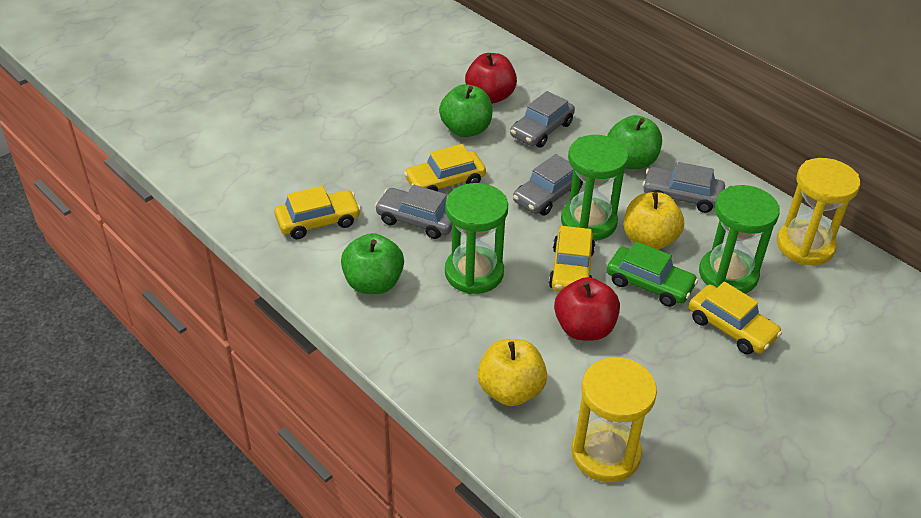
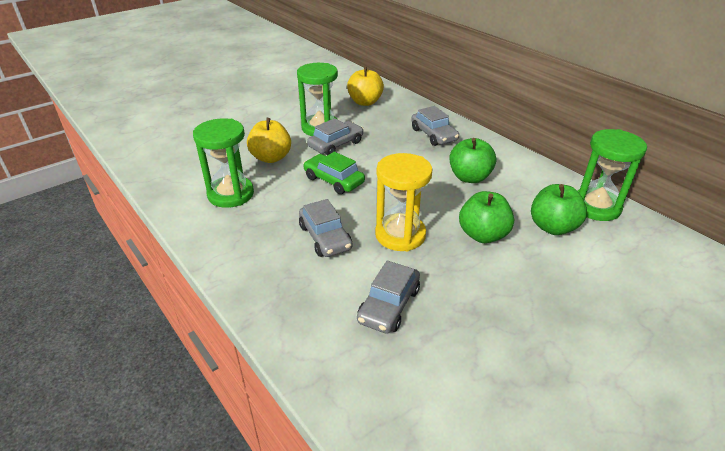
red apple: 2 -> 0
yellow car: 4 -> 0
yellow hourglass: 2 -> 1

